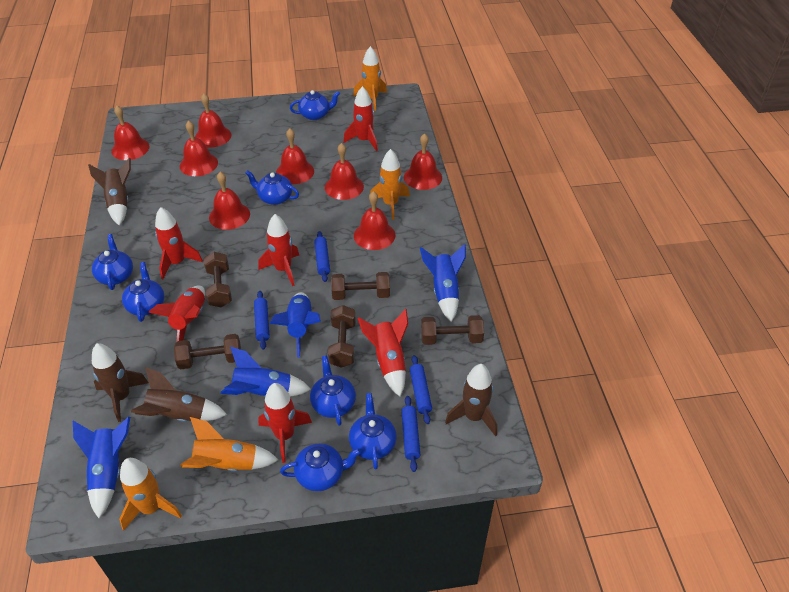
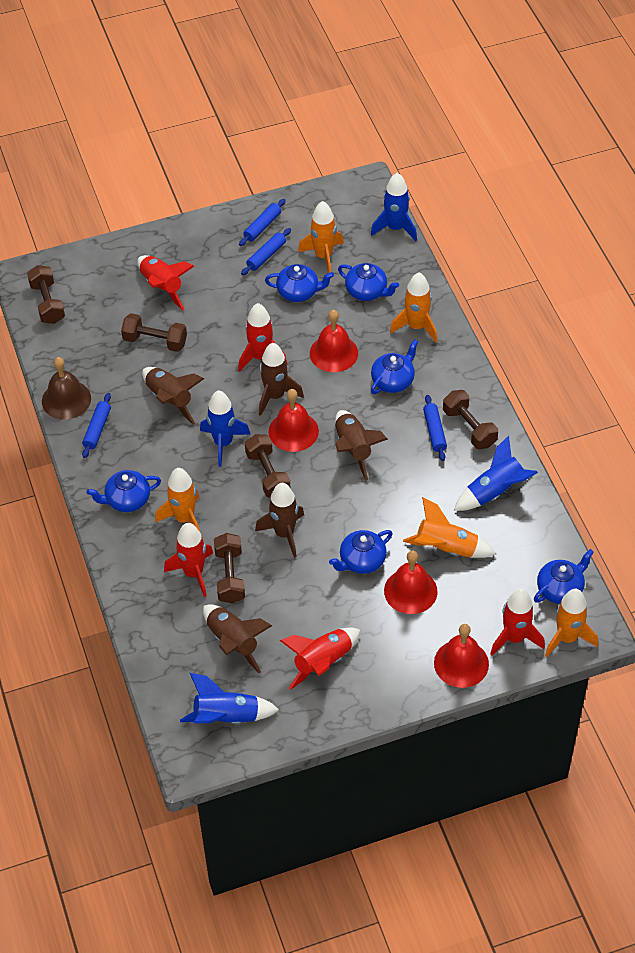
blue teapot: 7 -> 6
brown bell: 0 -> 1
brown rocket: 4 -> 5
orange rocket: 4 -> 5
red bell: 8 -> 4
red rocket: 6 -> 5

